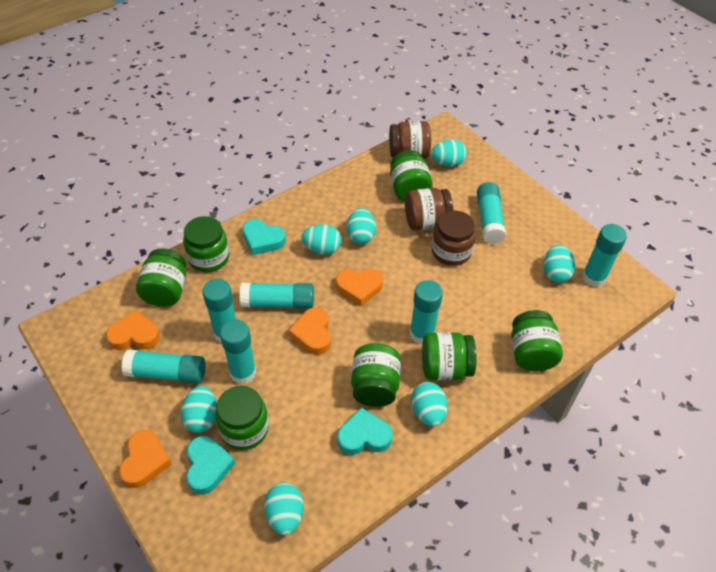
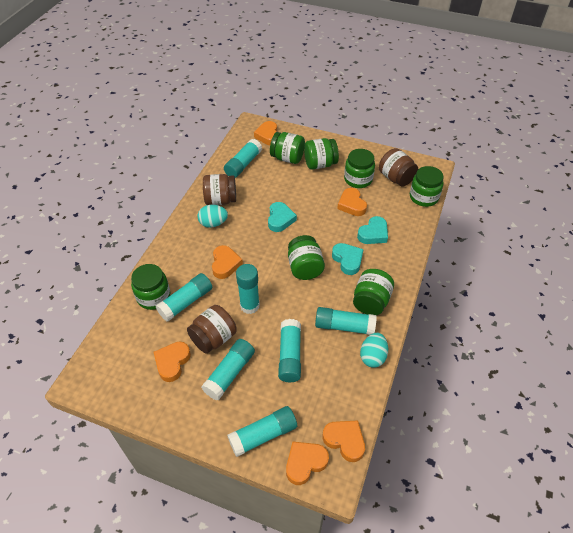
orange heart: 4 -> 6
turquoise egg: 7 -> 2

